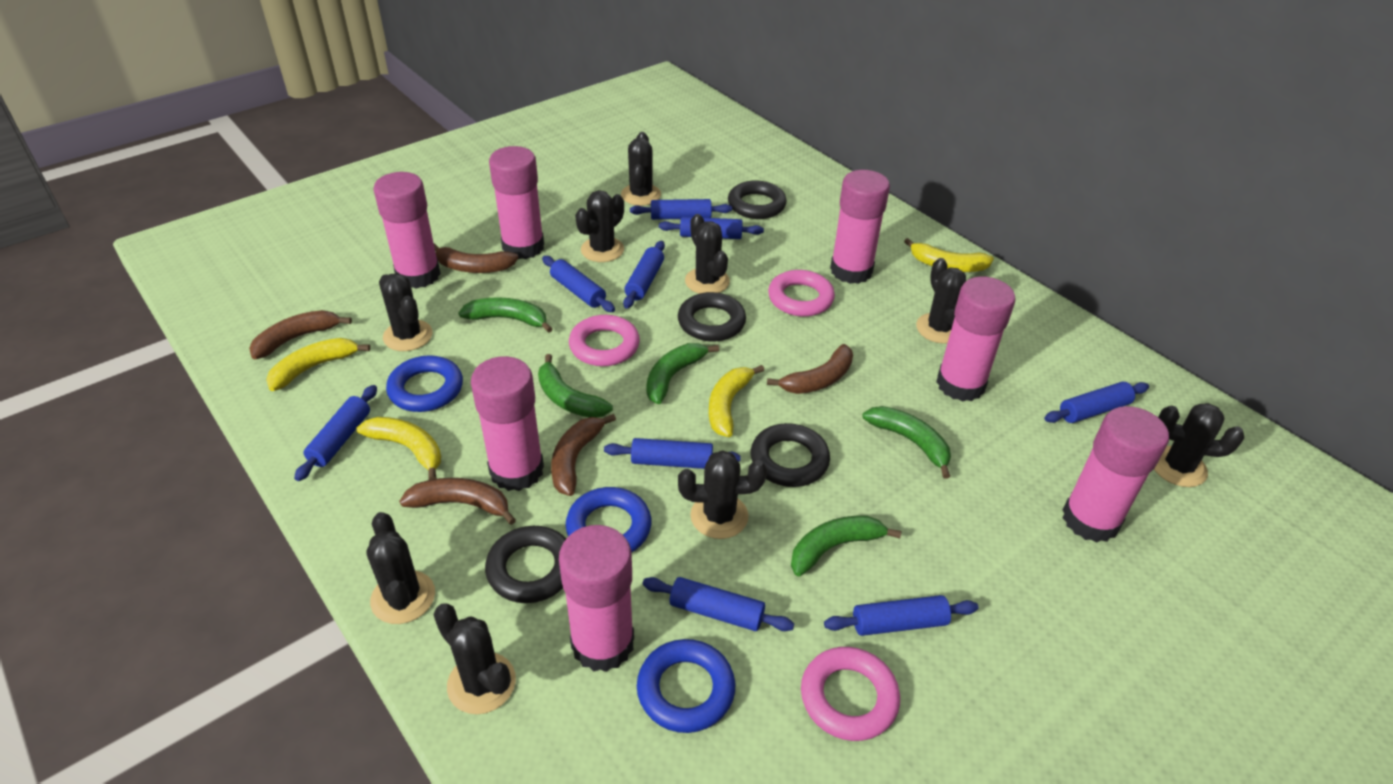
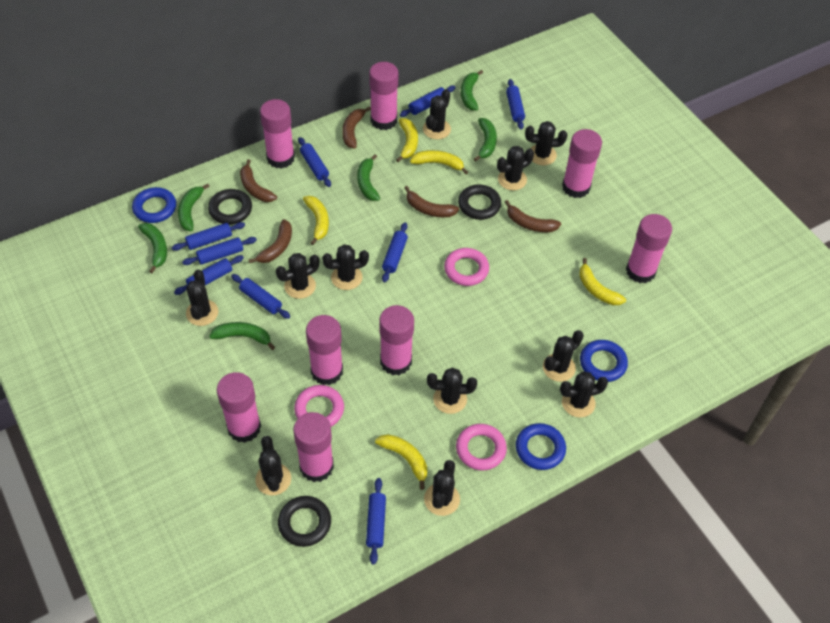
black cactus: 9 -> 11
black ring: 4 -> 3
green banana: 5 -> 6
pink glue stick: 7 -> 8
yellow banana: 4 -> 5

